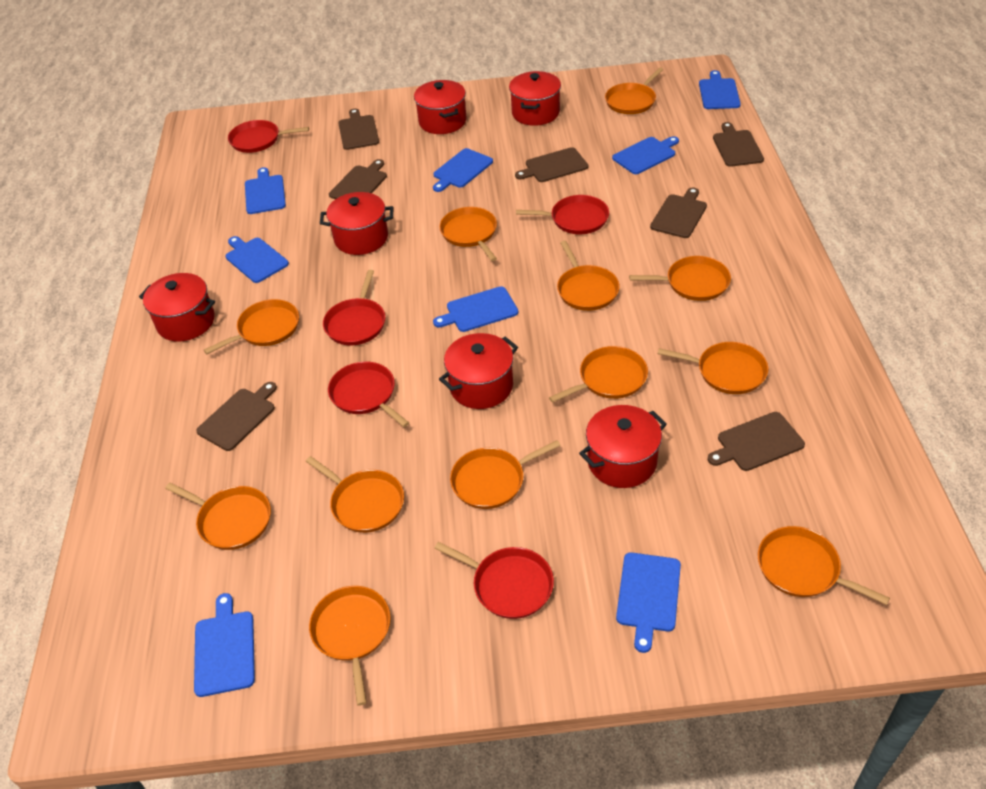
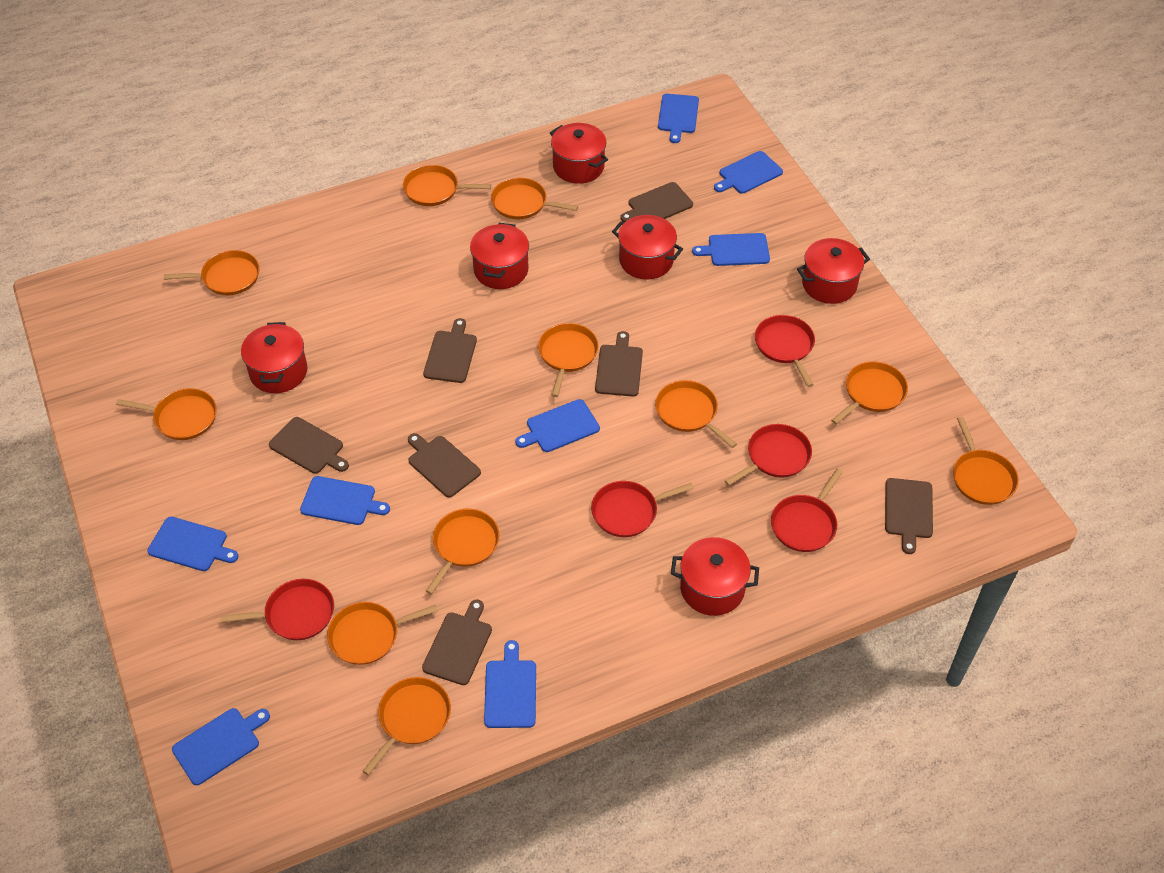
orange pan: 12 -> 11

